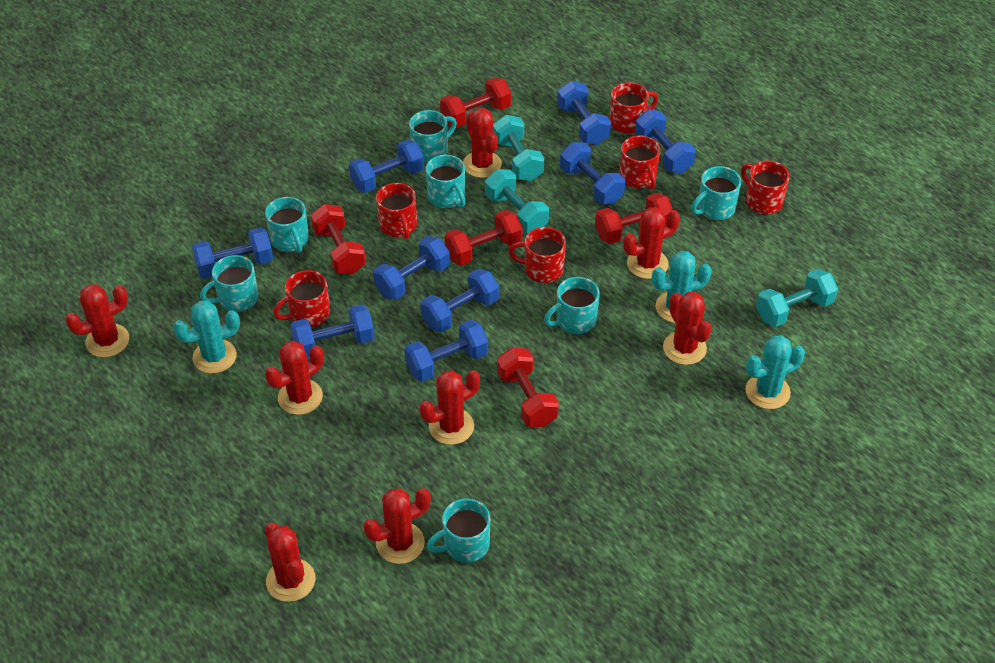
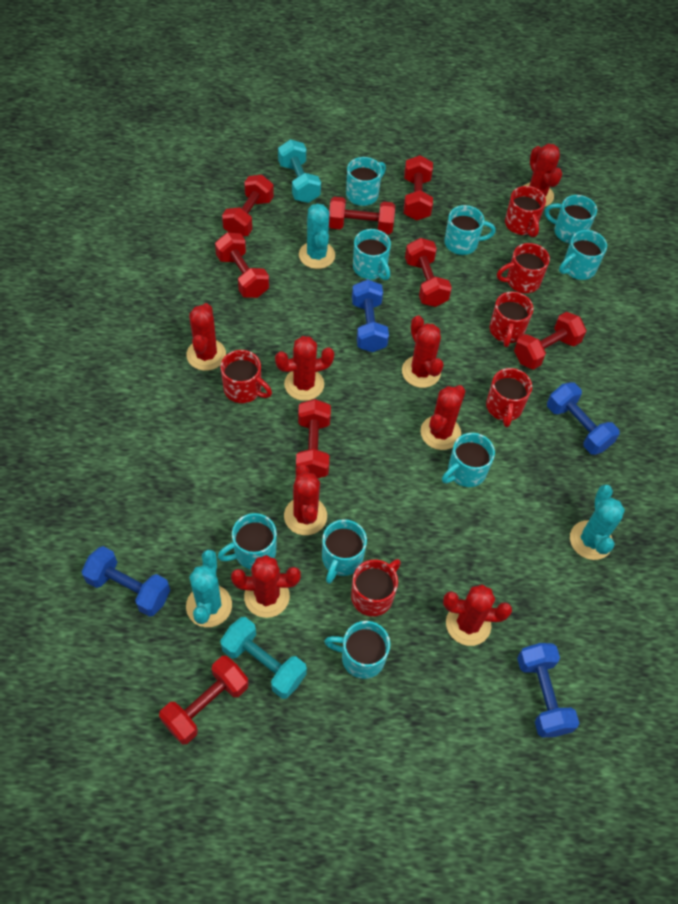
blue dumbbell: 9 -> 4
red dumbbell: 5 -> 8
turquoise dumbbell: 3 -> 2
turquoise mug: 7 -> 9

